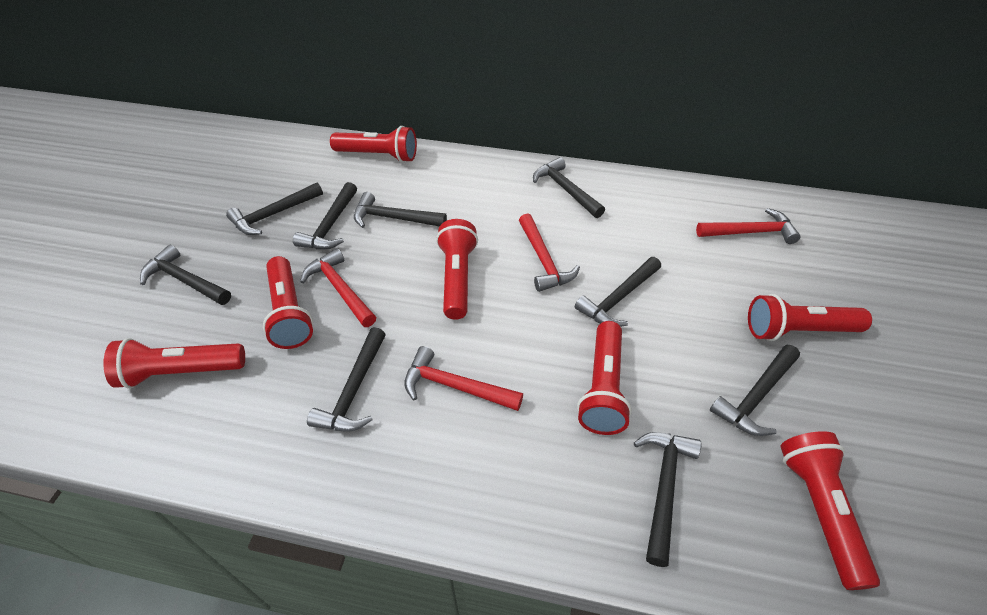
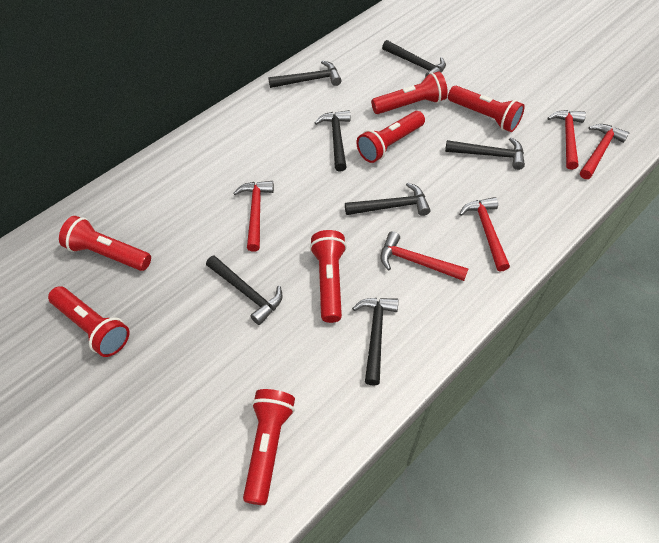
black hammer: 9 -> 7
red hammer: 4 -> 5

